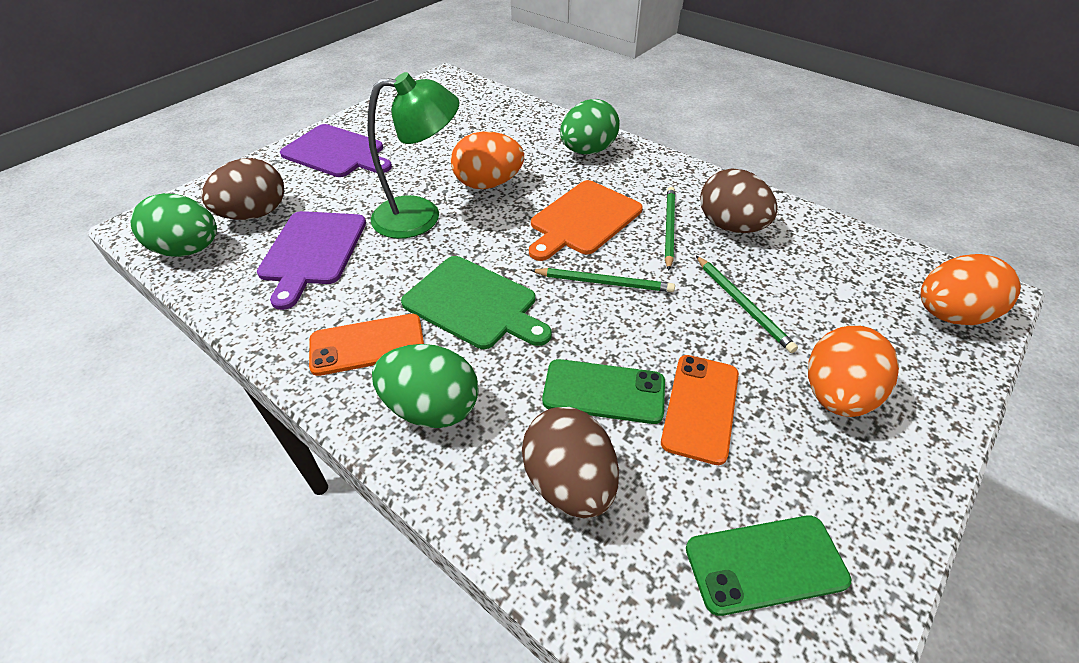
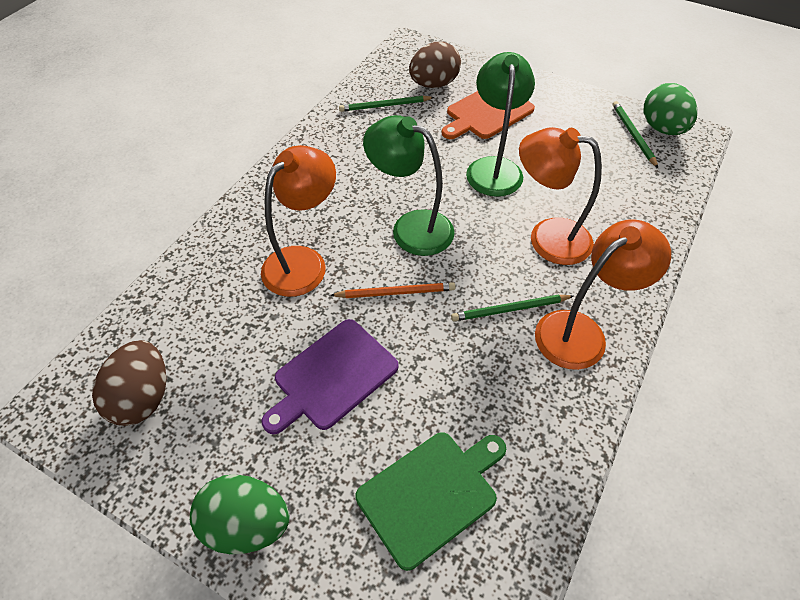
brown egg: 3 -> 2
green egg: 3 -> 2
green lamp: 1 -> 2
green phone: 2 -> 0
orange egg: 3 -> 0
orange lamp: 0 -> 3
orange pencil: 0 -> 1
orange phone: 2 -> 0
purple cutting board: 2 -> 1

